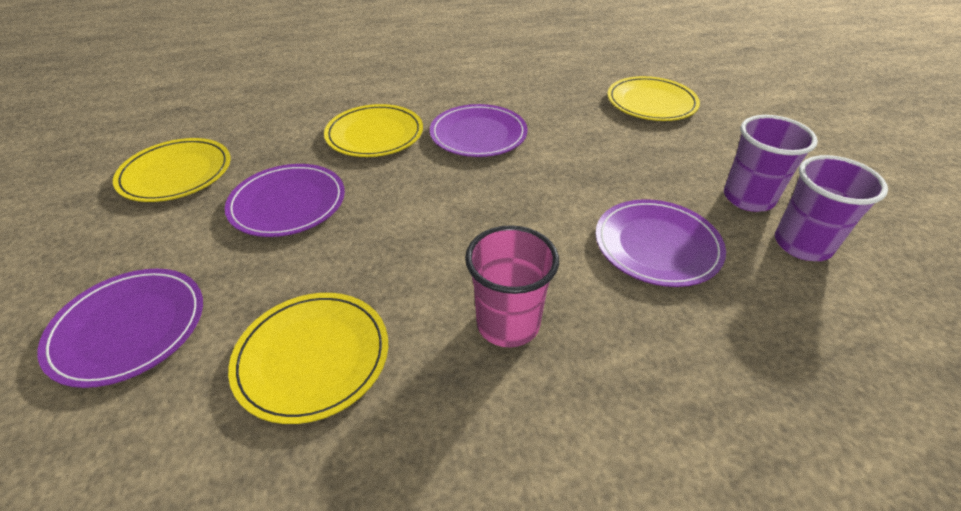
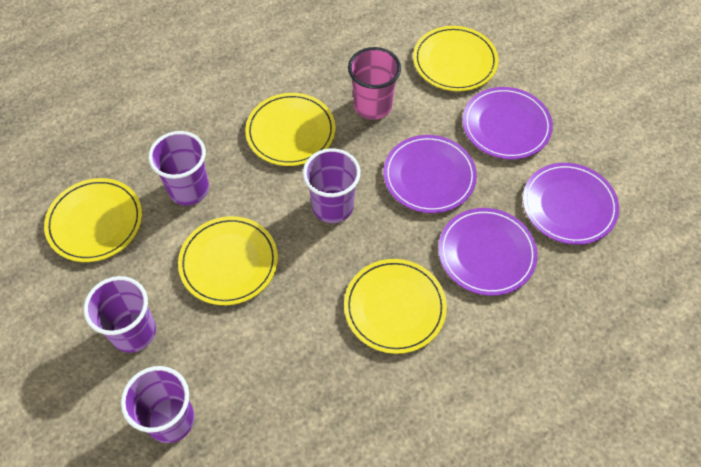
purple cup: 2 -> 4
yellow plate: 4 -> 5

